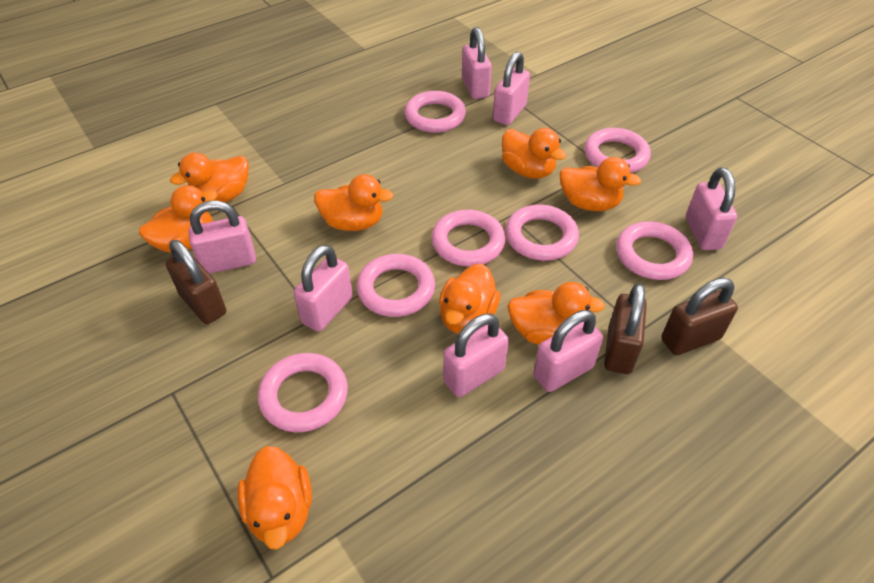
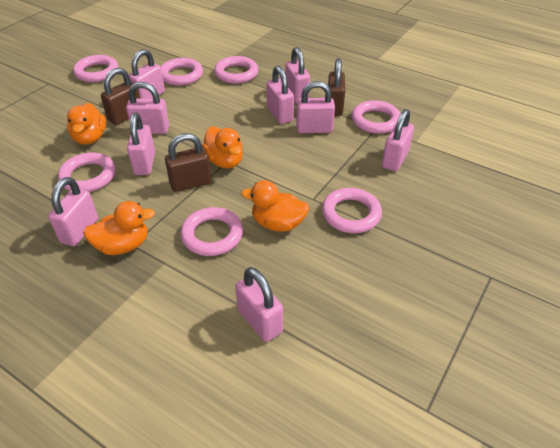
orange duck: 8 -> 4
pink padlock: 7 -> 9

